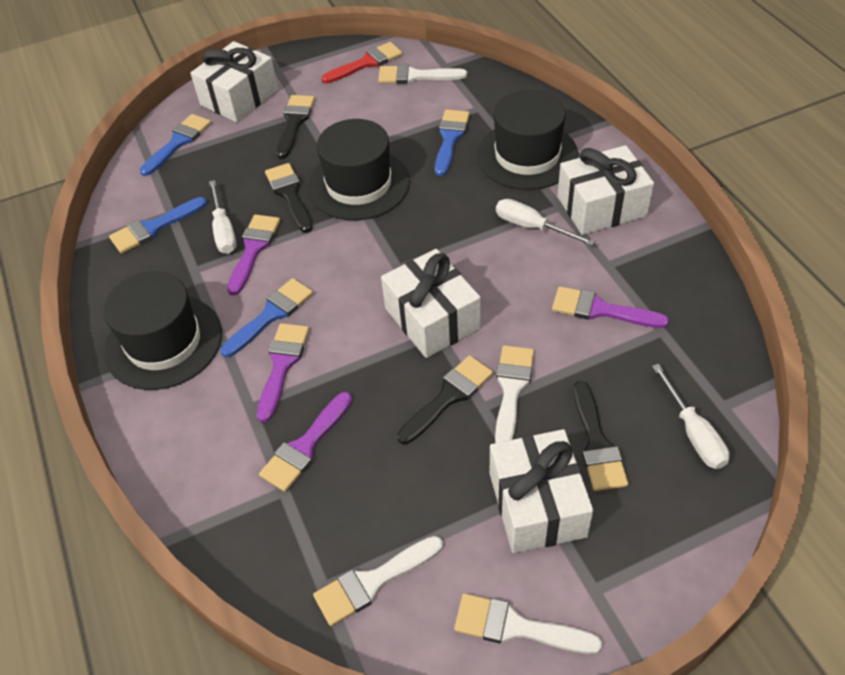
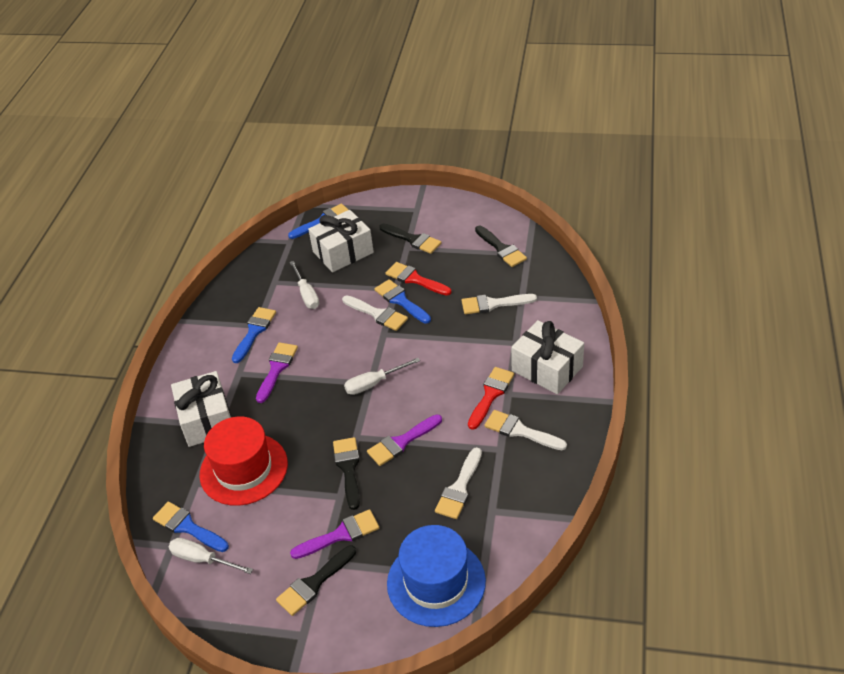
black hat: 3 -> 0
blue hat: 0 -> 1
purple brush: 4 -> 3
red brush: 1 -> 2
red hat: 0 -> 1
white gift: 4 -> 3

